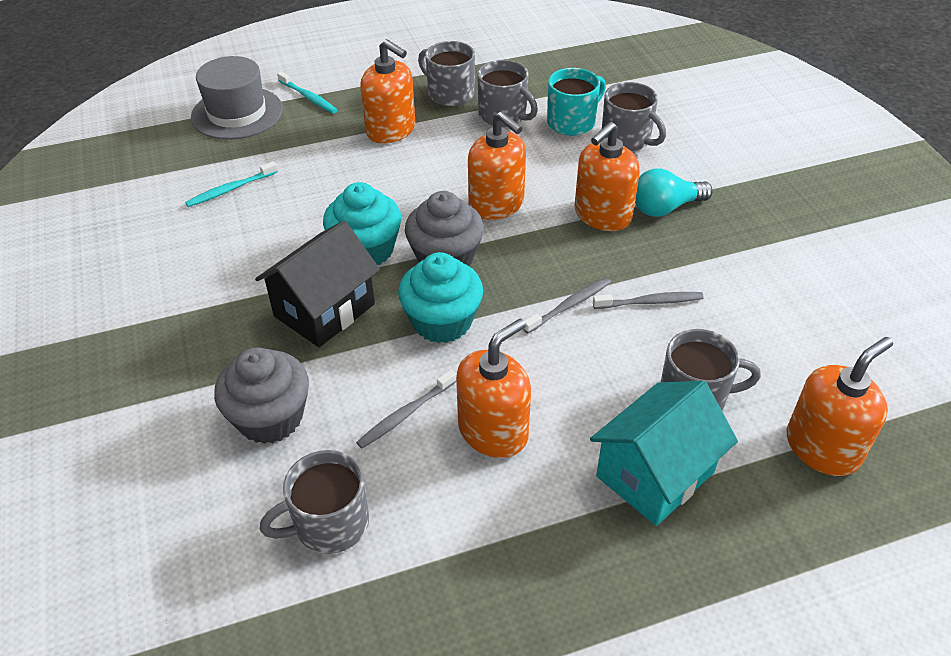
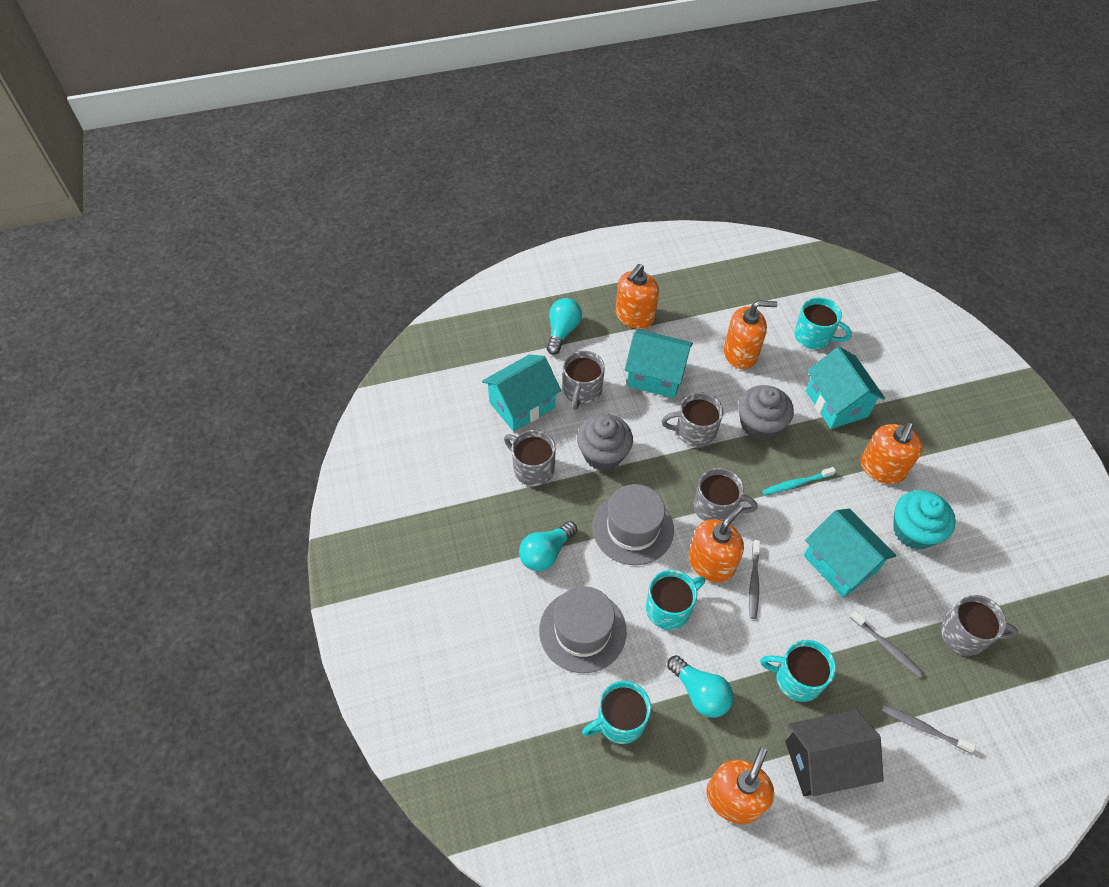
grey hat: 1 -> 2
turquoise cupcake: 2 -> 1
turquoise house: 1 -> 4
turquoise light bulb: 1 -> 3
turquoise mug: 1 -> 4
turquoise toothbrush: 2 -> 1

